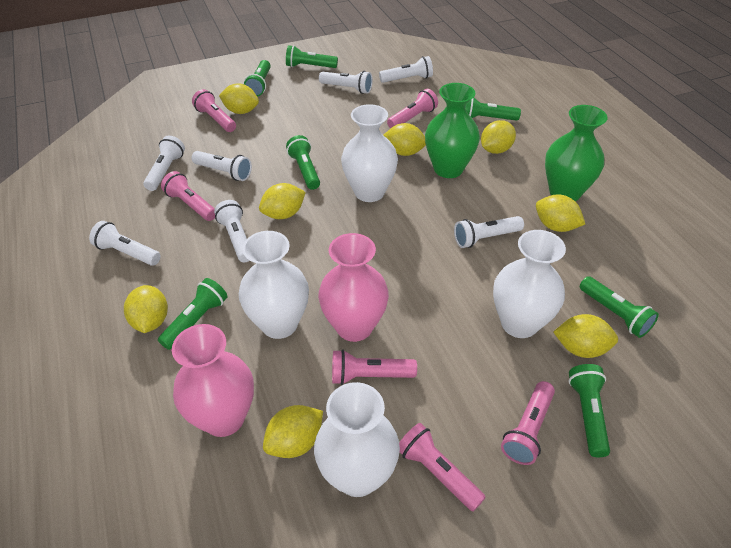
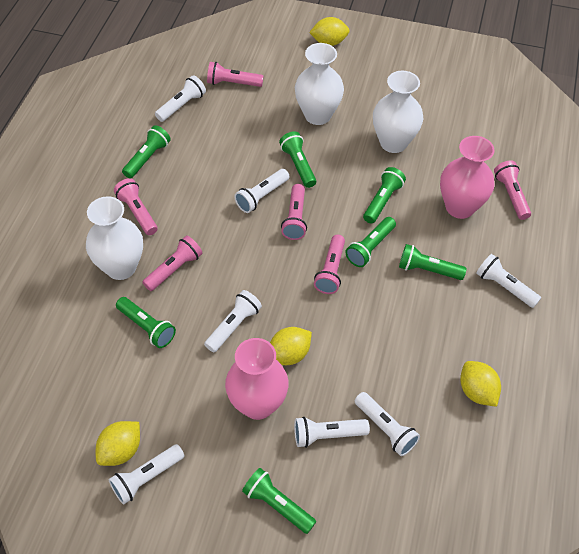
green vase: 2 -> 0
white vase: 4 -> 3
yellow lemon: 8 -> 4

